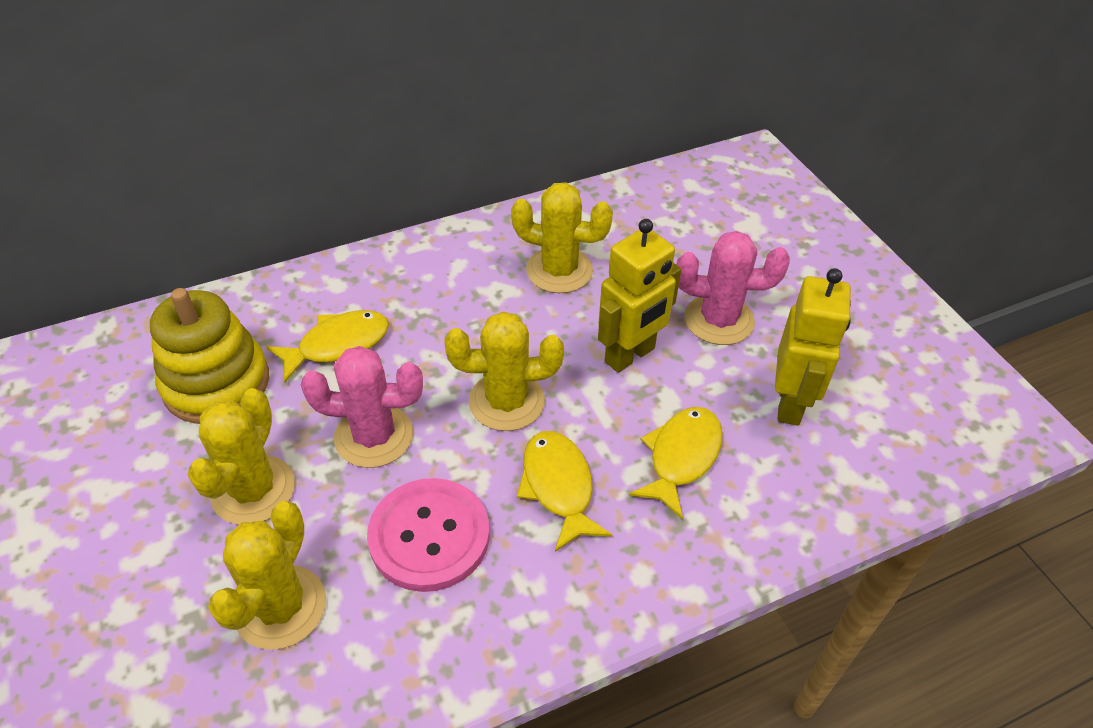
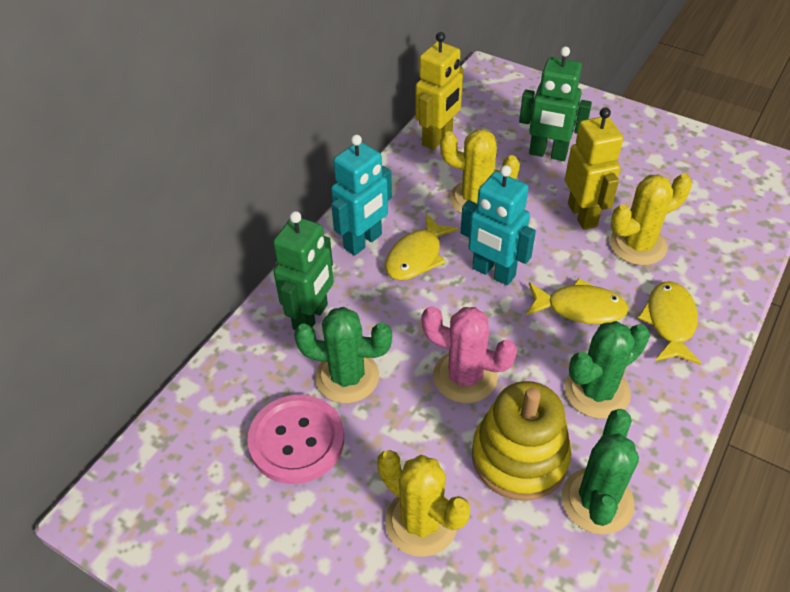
green cactus: 0 -> 3
green robot: 0 -> 2
pink cactus: 2 -> 1
turquoise robot: 0 -> 2
yellow cactus: 4 -> 3

